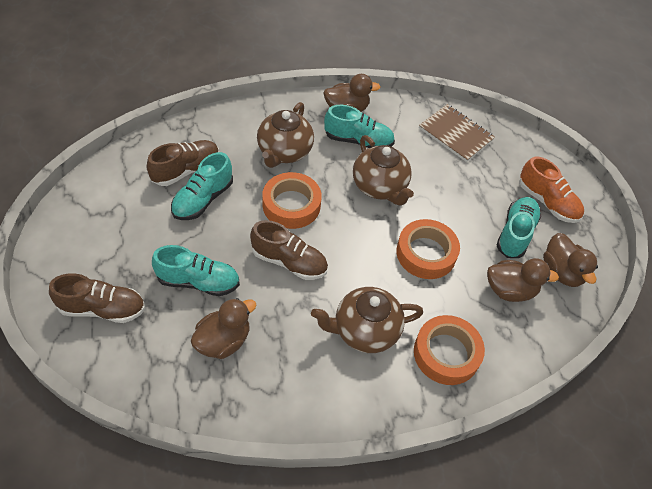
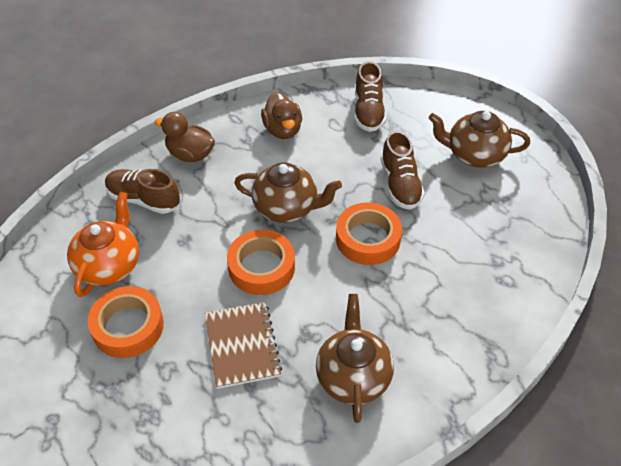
brown duck: 4 -> 2
orange shoe: 1 -> 0
orange teapot: 0 -> 1
turquoise shoe: 4 -> 0

